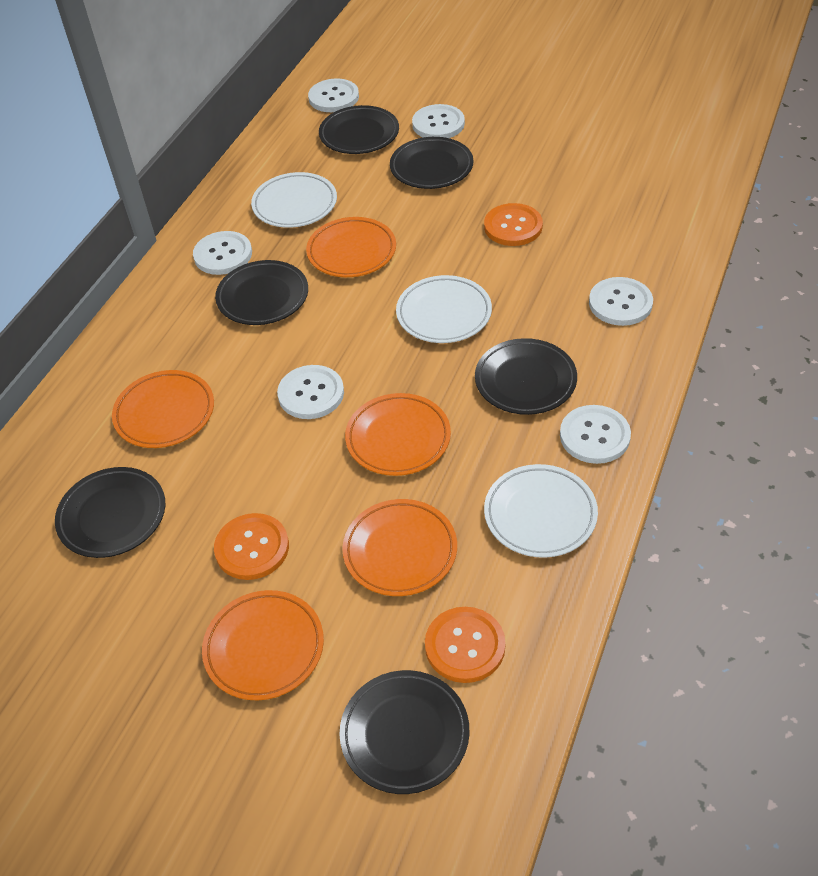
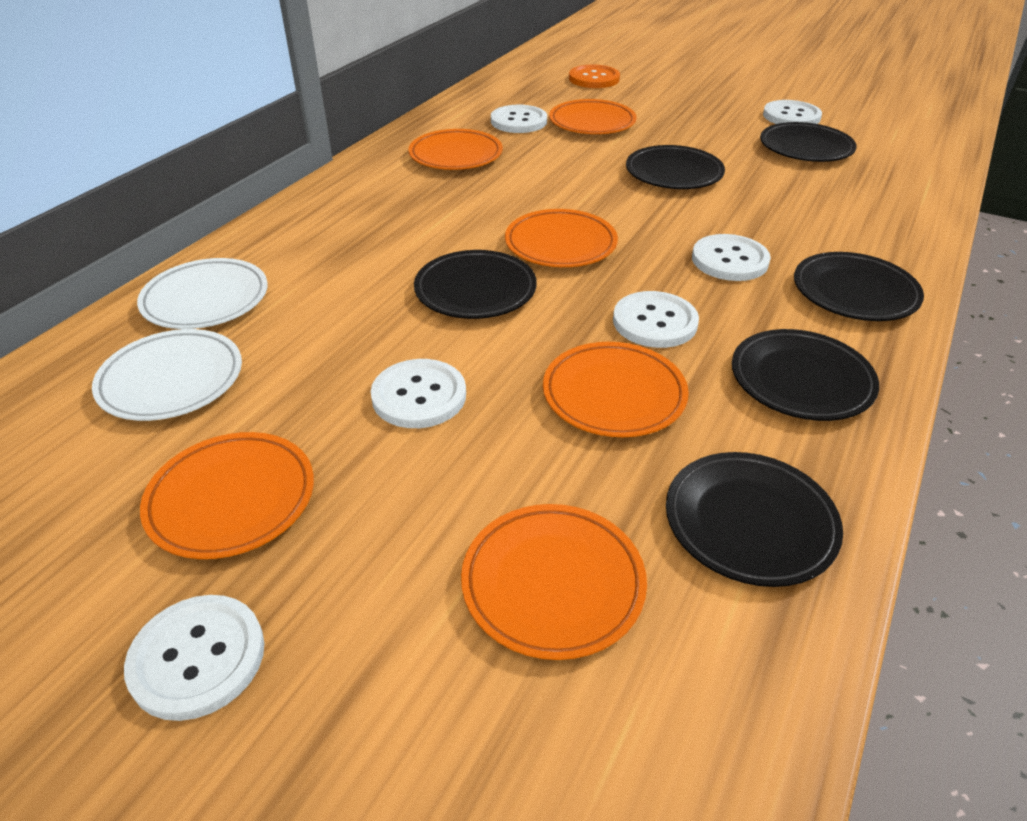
orange button: 3 -> 1
orange plate: 5 -> 6
white plate: 3 -> 2

